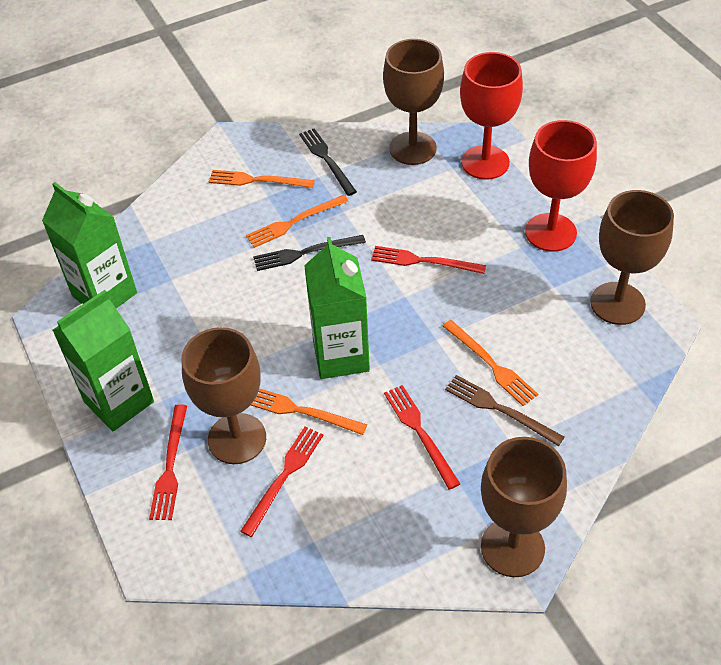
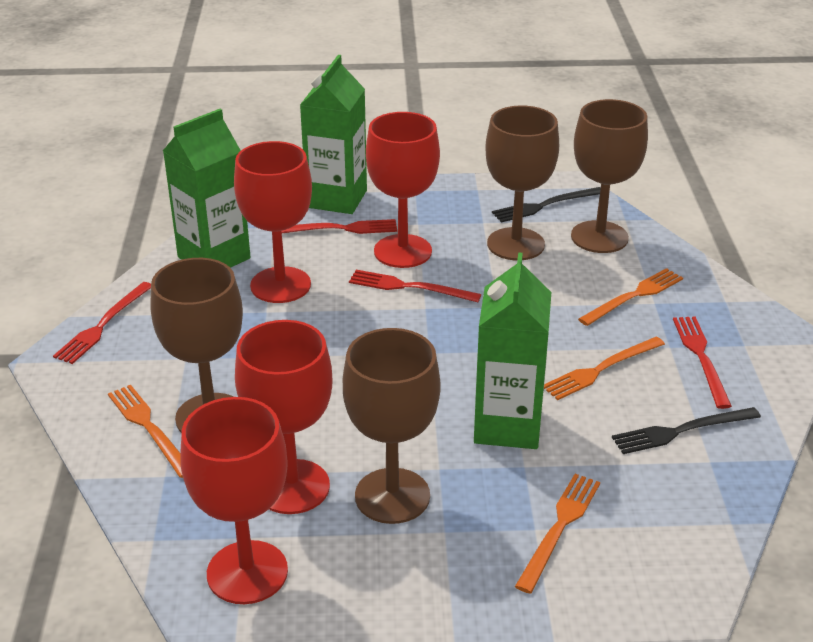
brown fork: 1 -> 0
red goblet: 2 -> 4

